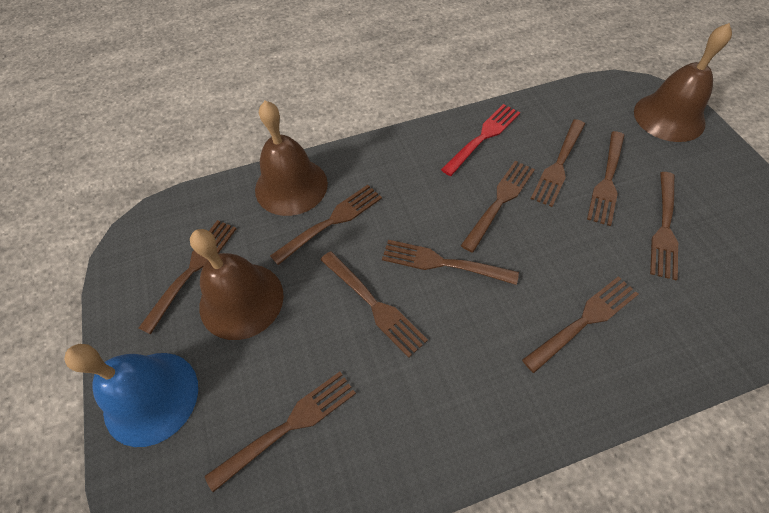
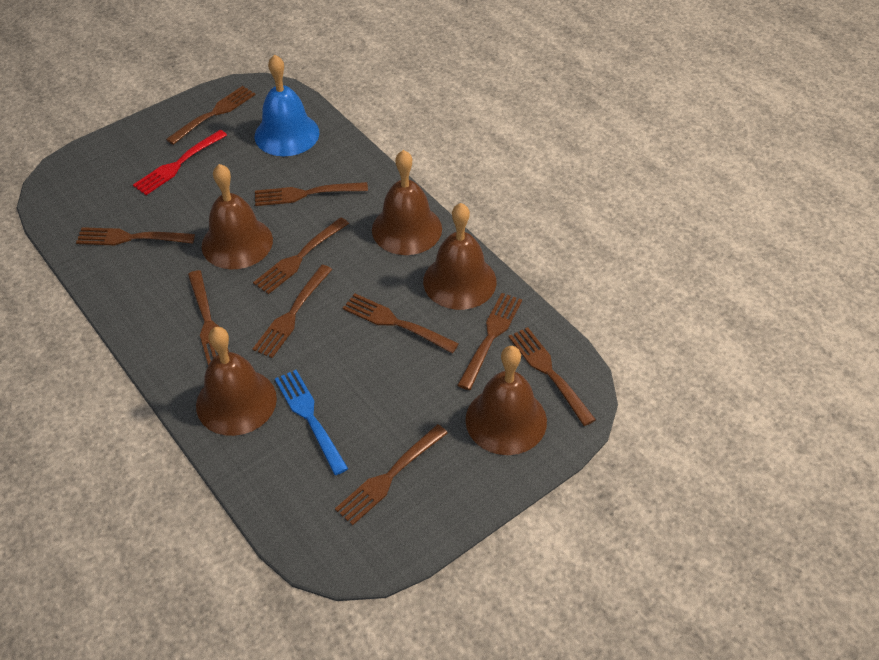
blue fork: 0 -> 1
brown bell: 3 -> 5

